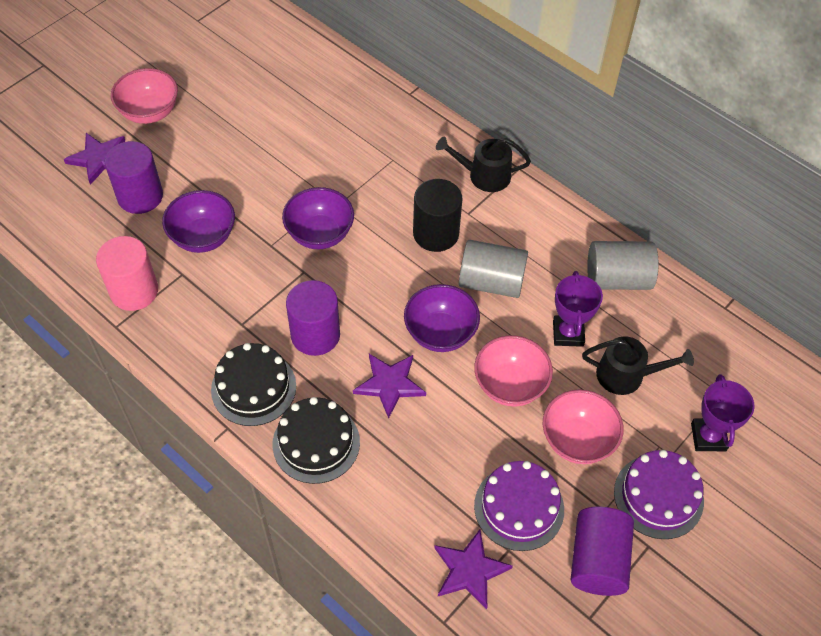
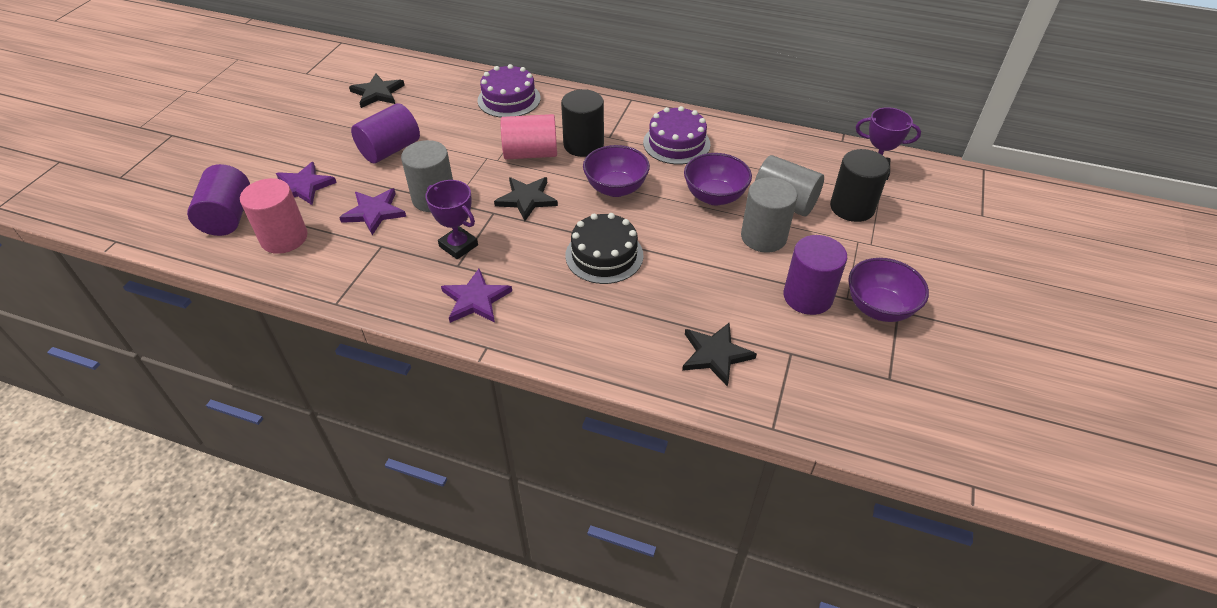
black cake: 2 -> 1
black cylinder: 1 -> 2
black star: 0 -> 3
black watering can: 2 -> 0
grey cylinder: 2 -> 3
pink bowl: 3 -> 0
pink cylinder: 1 -> 2

